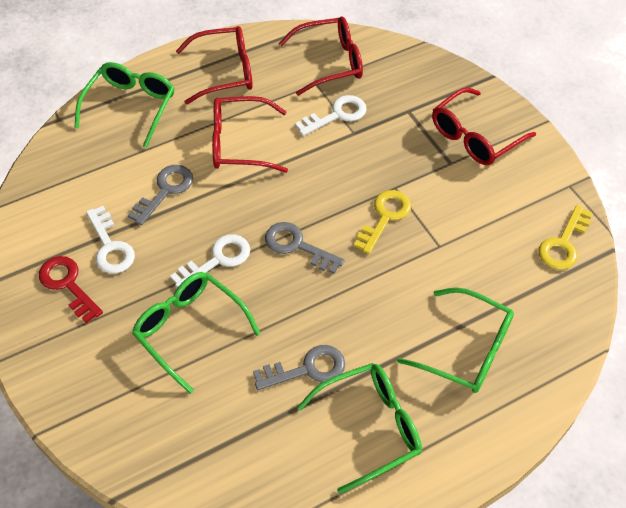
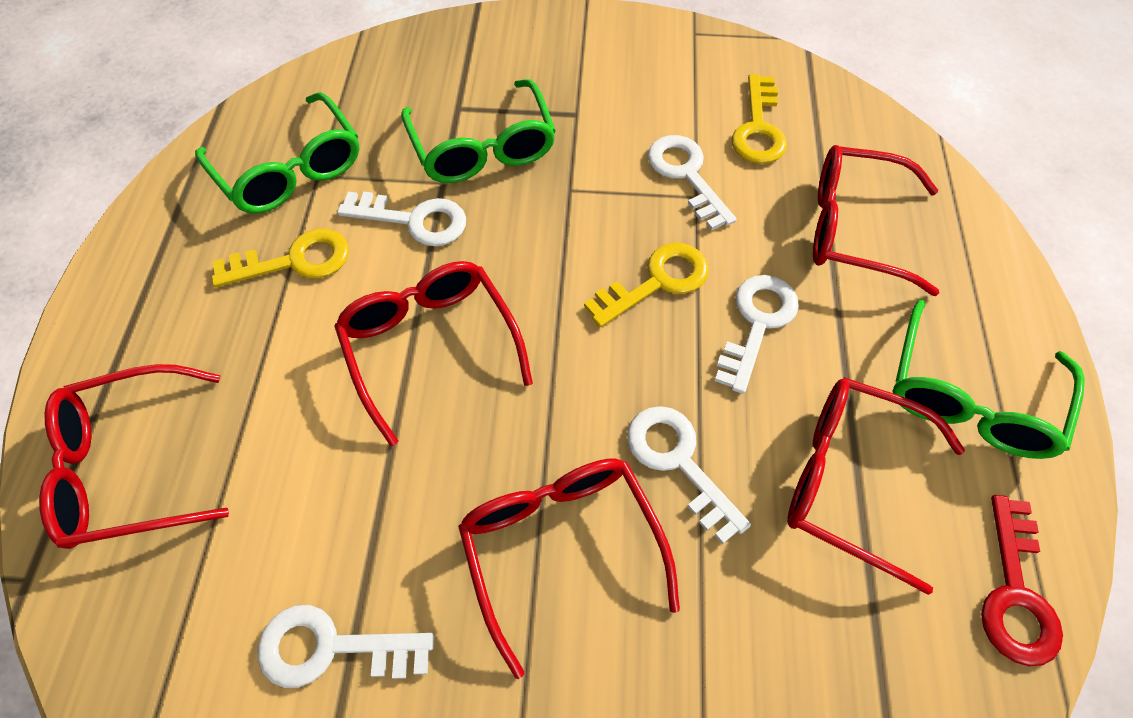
green glasses: 4 -> 3
grey key: 3 -> 0
red glasses: 4 -> 5
white key: 3 -> 5
yellow key: 2 -> 3

